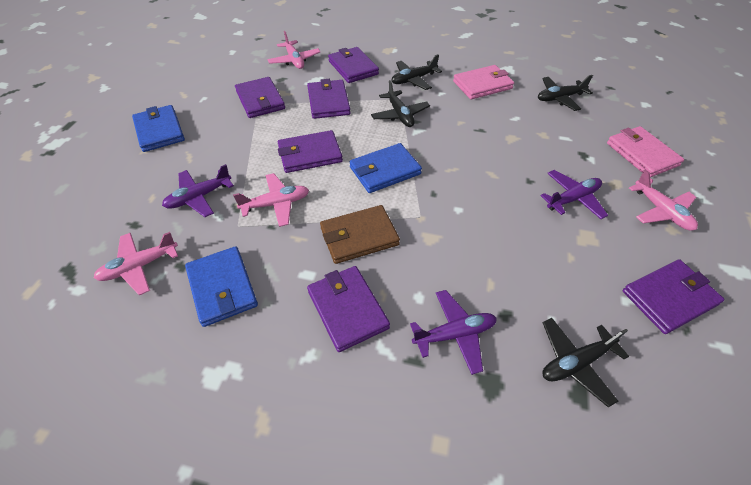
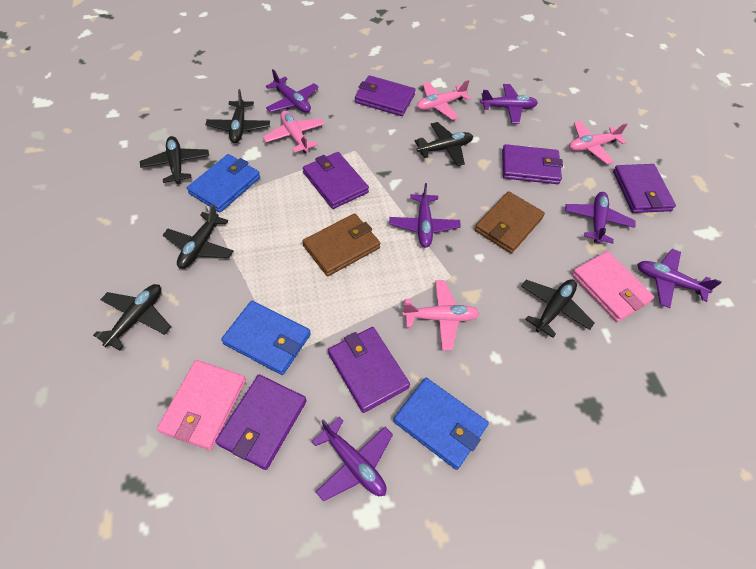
black plane: 4 -> 6
brown wallet: 1 -> 2
purple plane: 3 -> 6

